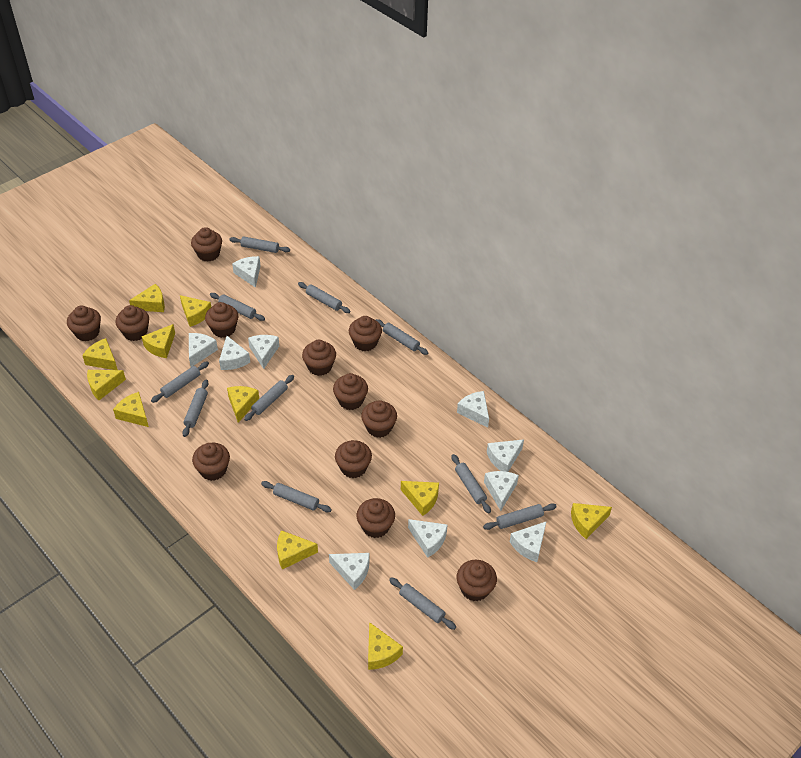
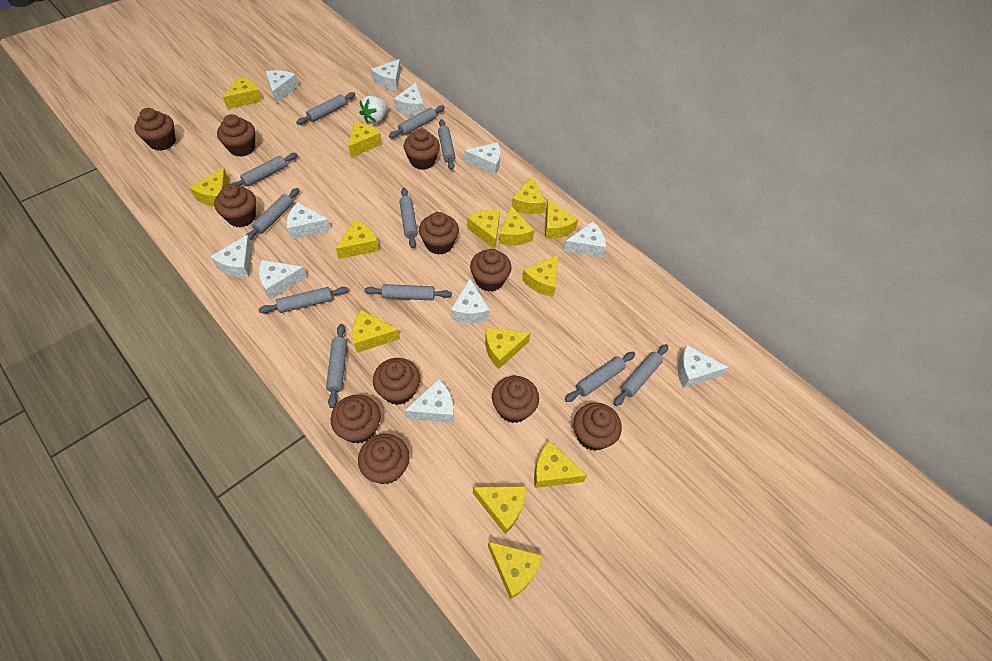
brown cupcake: 12 -> 11
white cheese: 10 -> 11
white strawberry: 0 -> 1
yellow cheese: 11 -> 14

